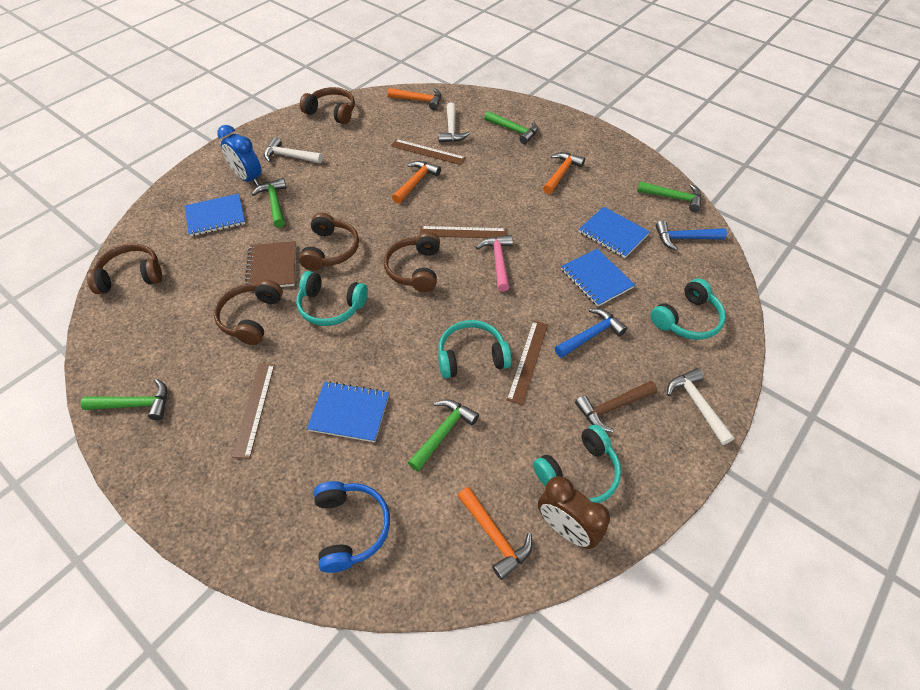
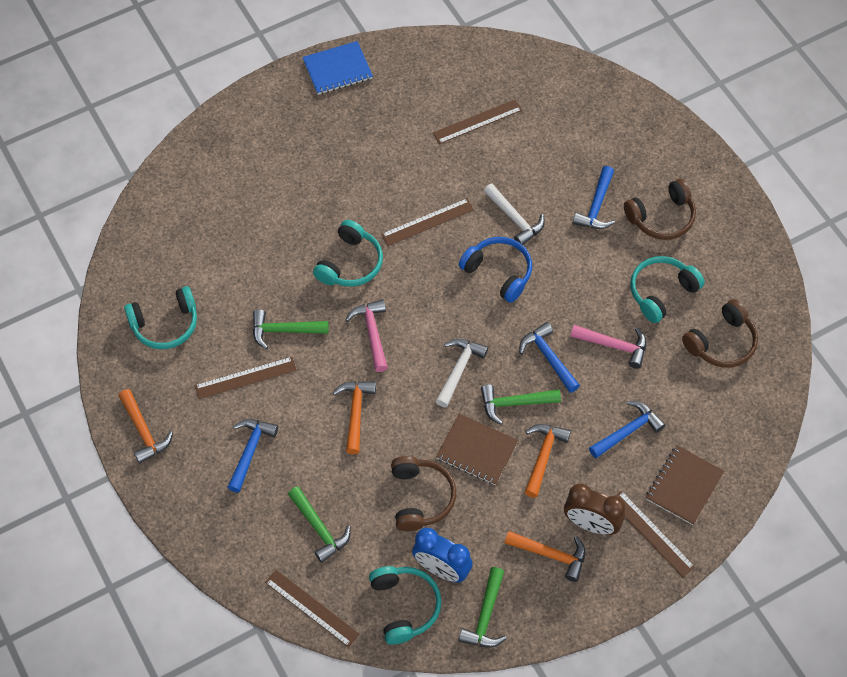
blue hammer: 2 -> 4
blue notebook: 4 -> 1
brown hammer: 1 -> 0
brown headphones: 5 -> 3
brown notebook: 1 -> 2
brown ruler: 4 -> 5
green hammer: 5 -> 4
pink hammer: 1 -> 2
white hammer: 3 -> 2

